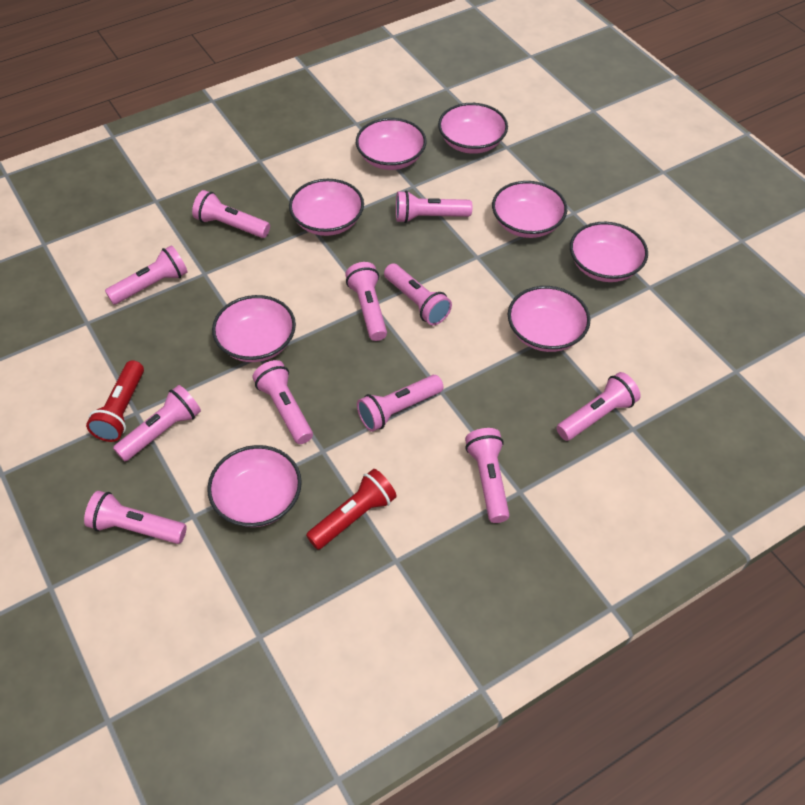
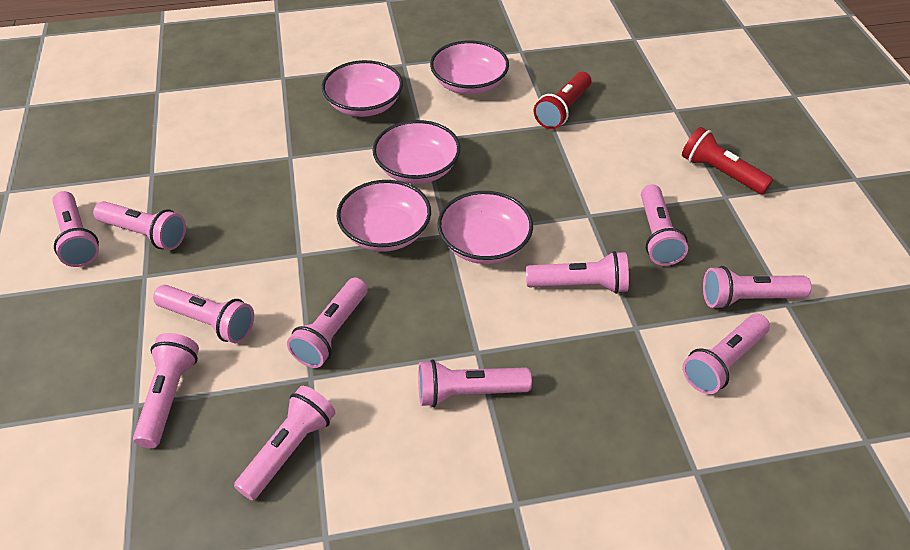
pink bowl: 8 -> 5

